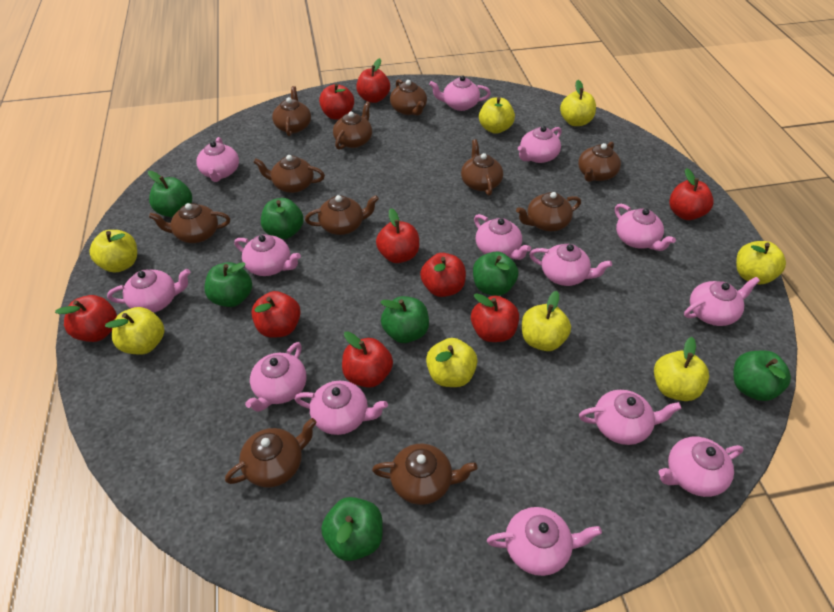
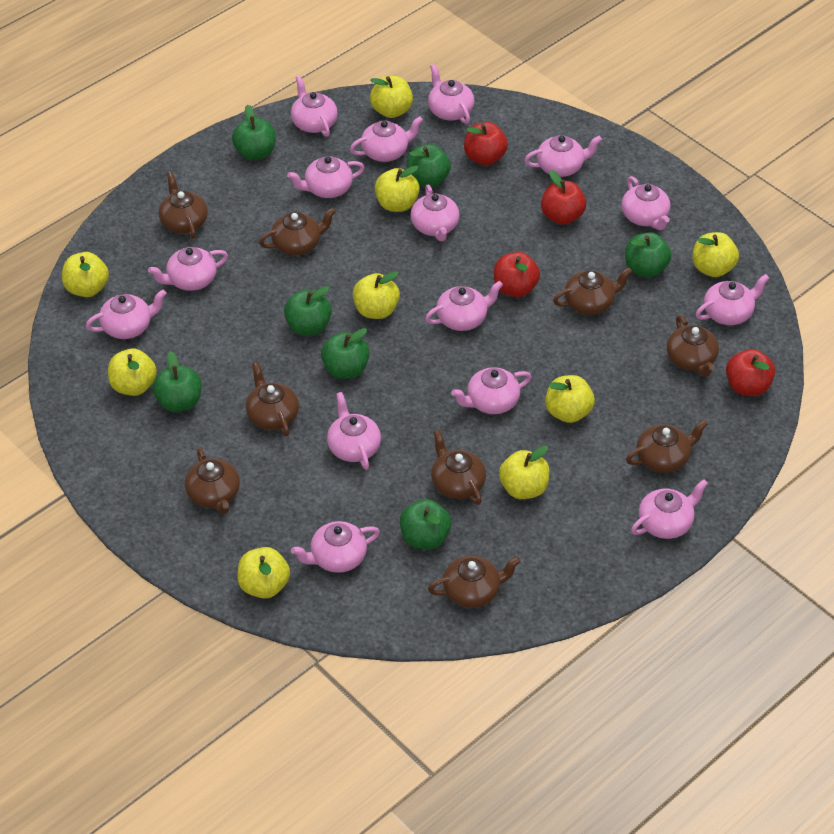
brown teapot: 11 -> 9
pink teapot: 14 -> 15
red apple: 9 -> 4
yellow apple: 8 -> 9

